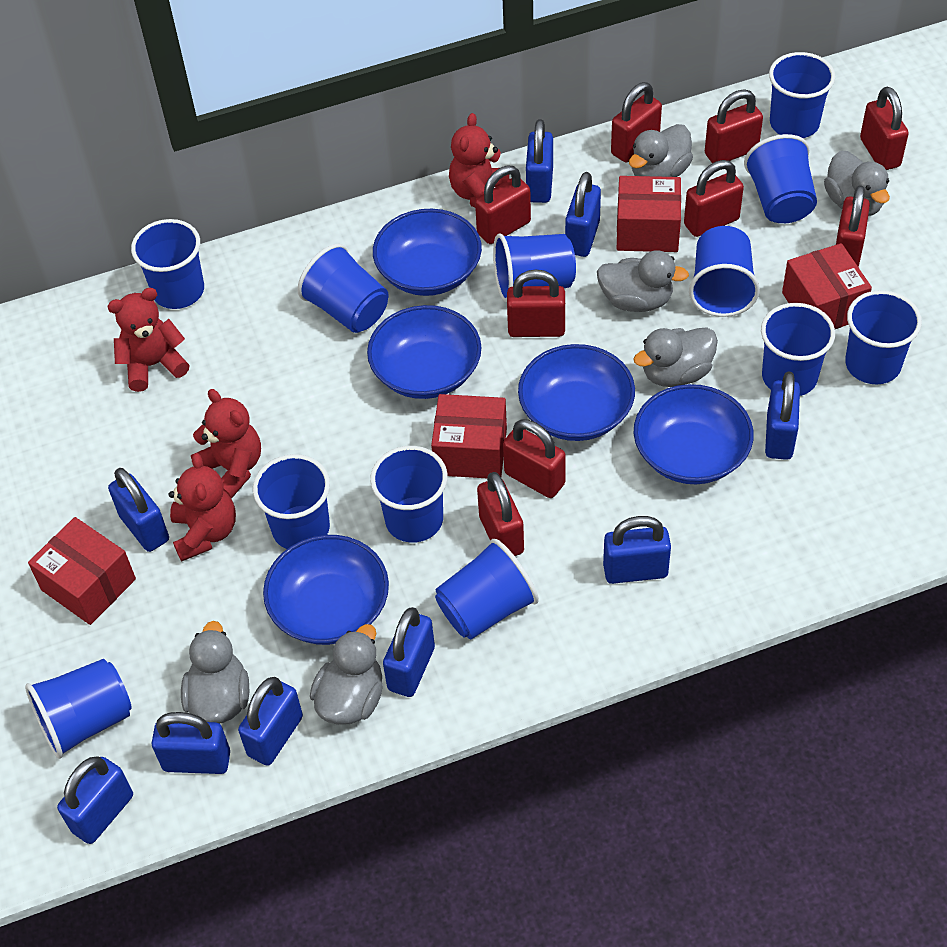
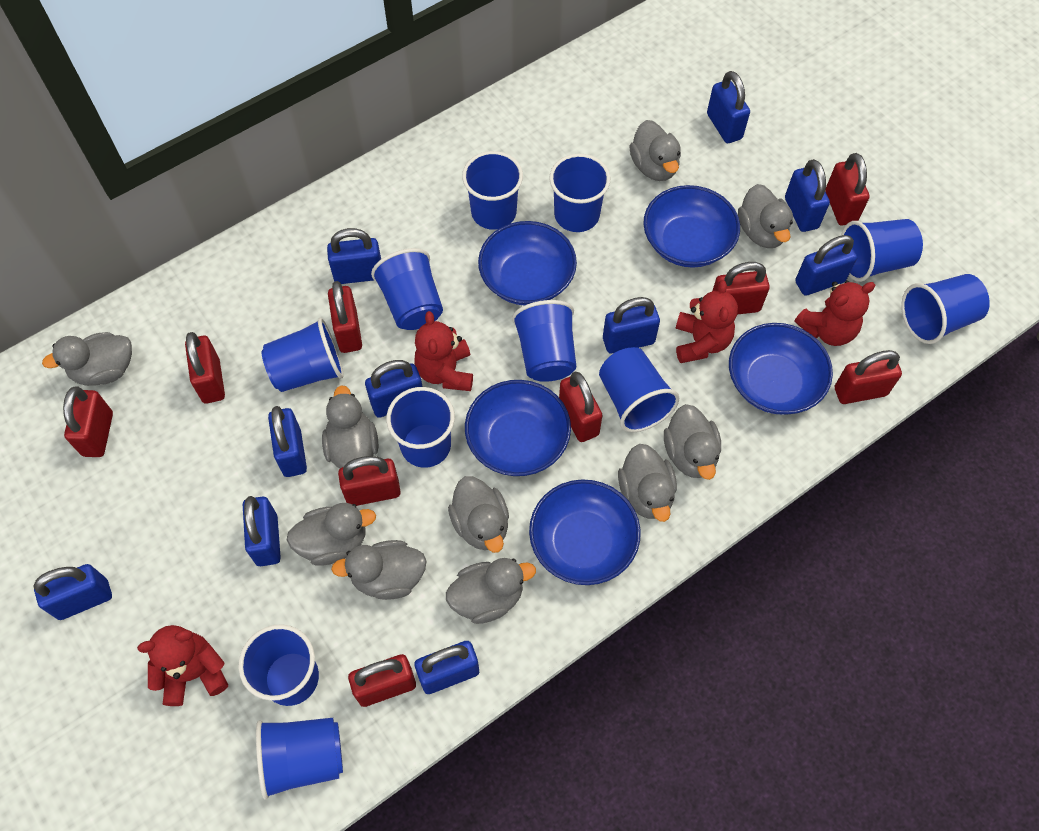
blue cup: 12 -> 11
blue padlock: 9 -> 10
grey duck: 6 -> 10
red box: 4 -> 0

